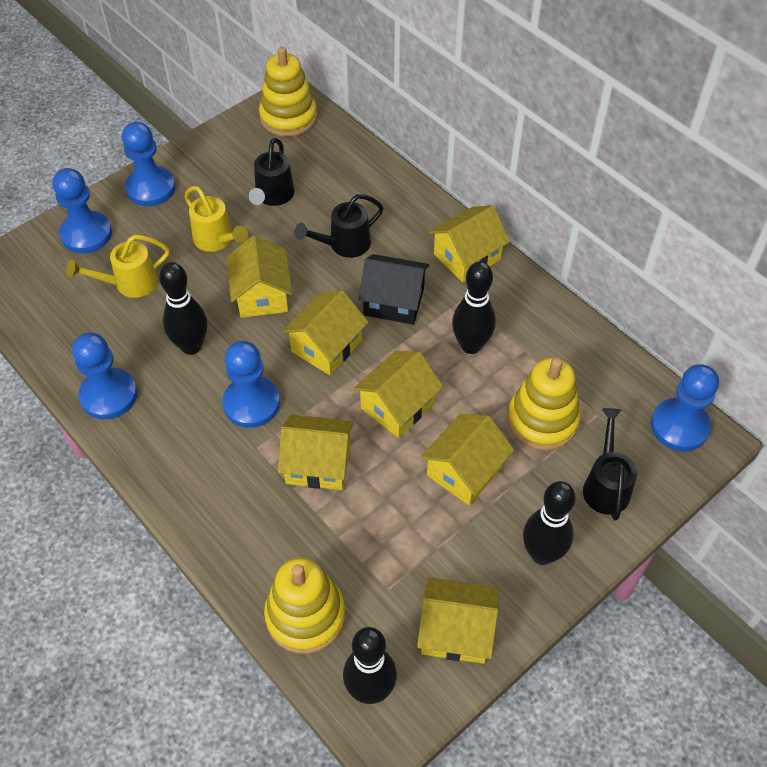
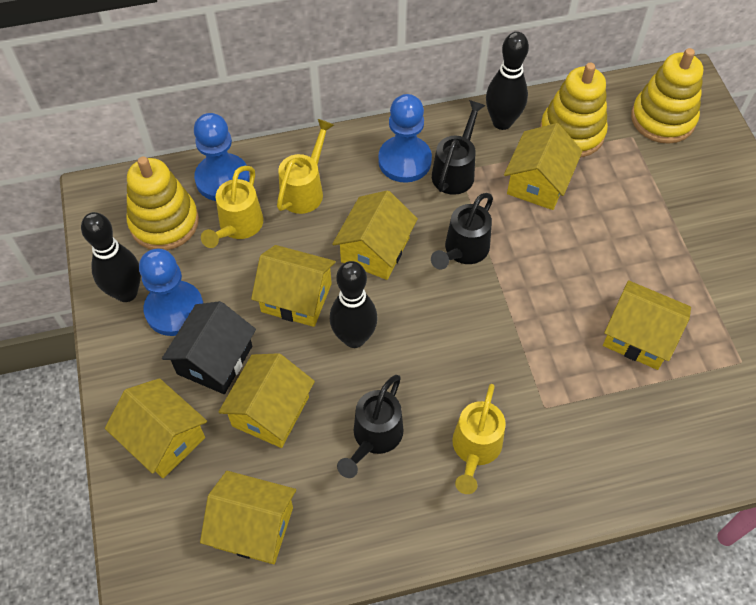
black bowling pin: 4 -> 3
blue pawn: 5 -> 3
yellow watering can: 2 -> 3

